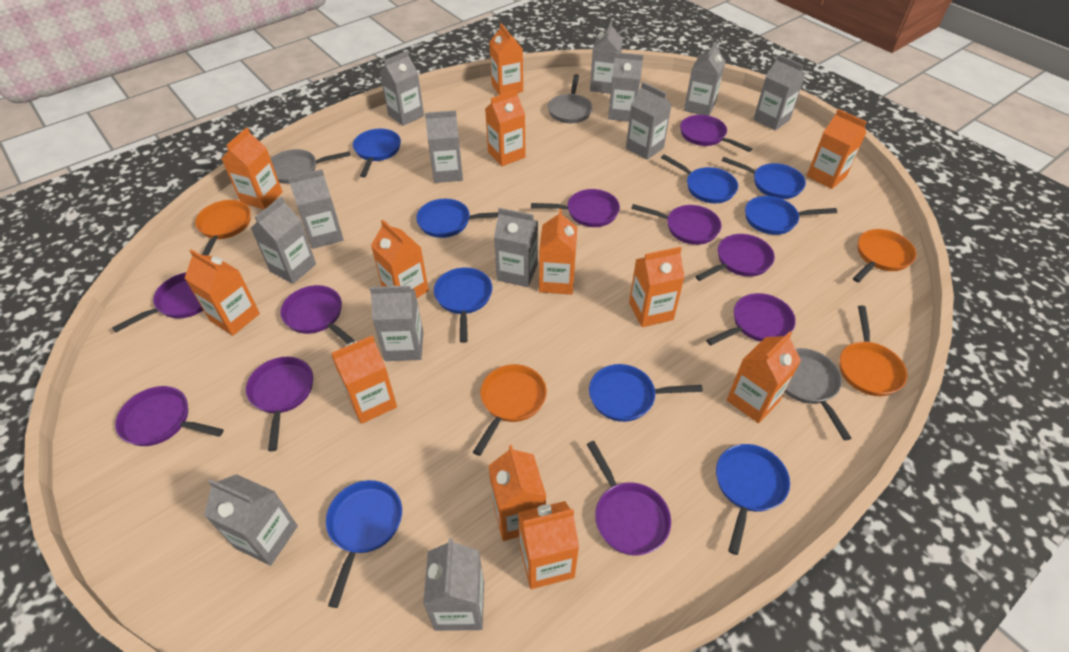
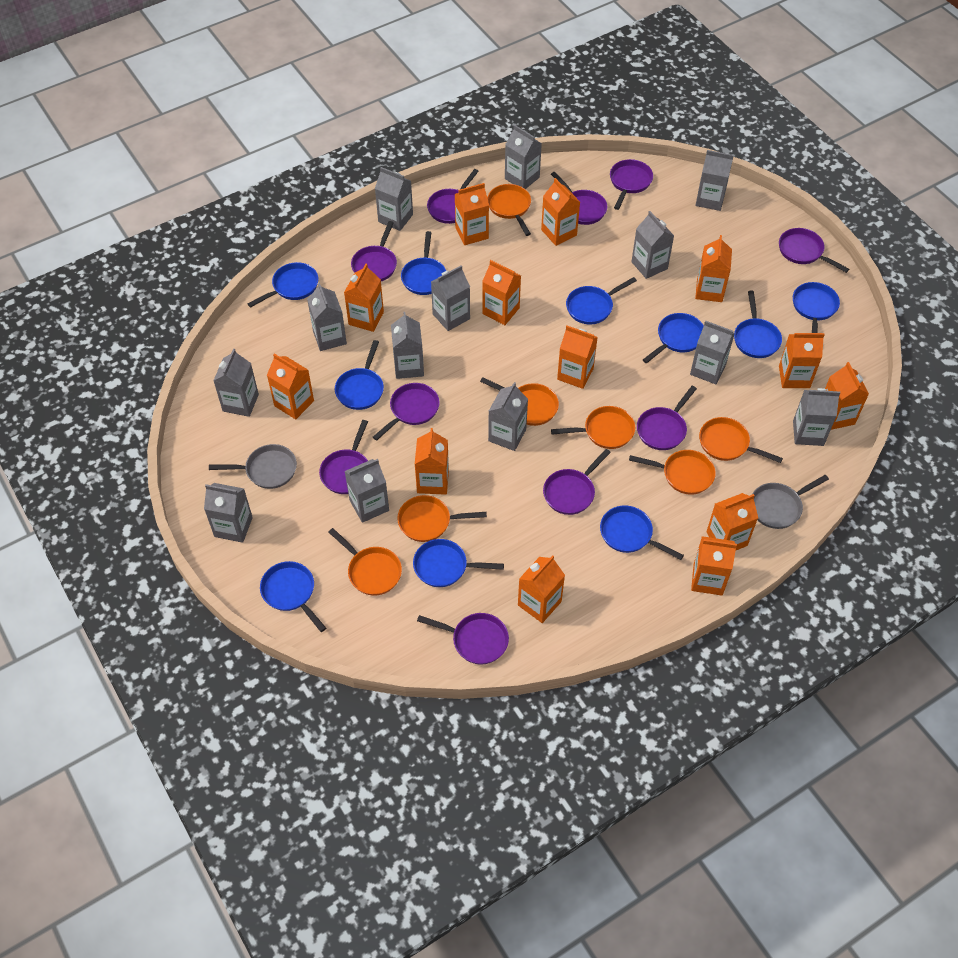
blue pan: 9 -> 10
grey pan: 3 -> 2
orange carton: 12 -> 13
orange pan: 4 -> 7

